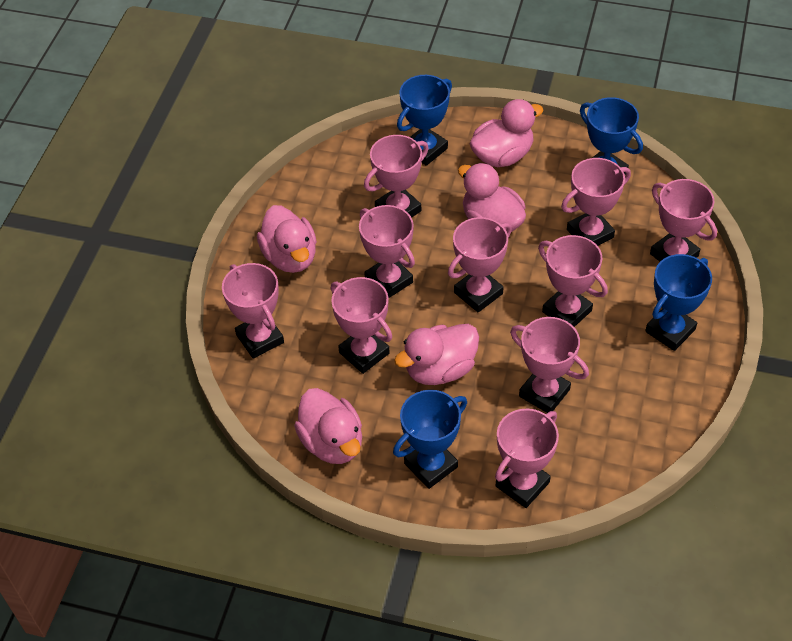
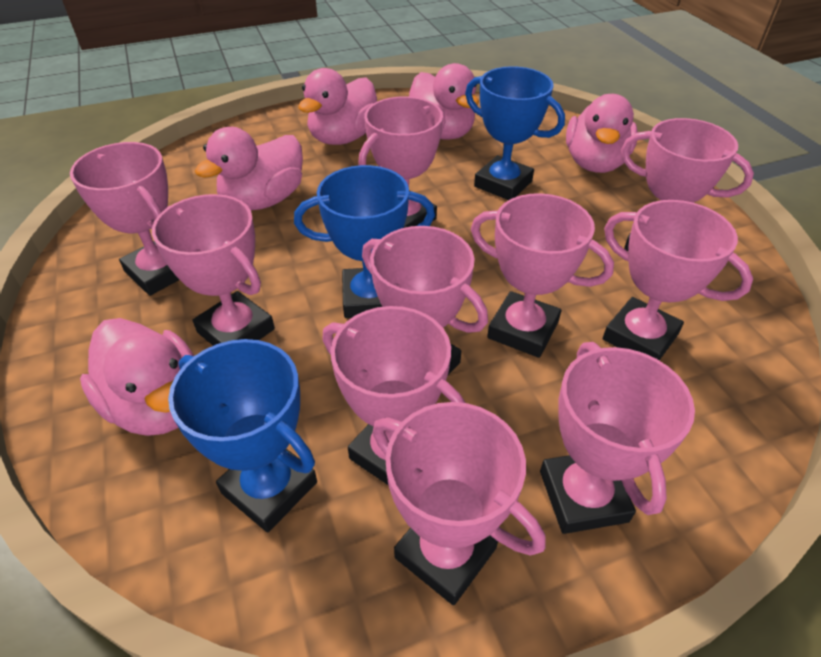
blue trophy: 4 -> 3

